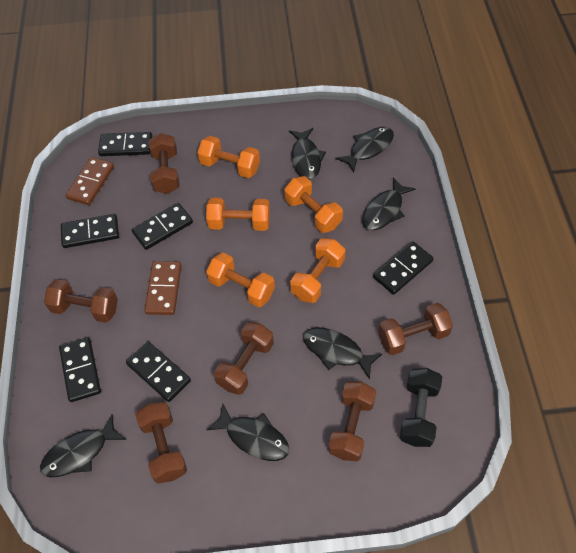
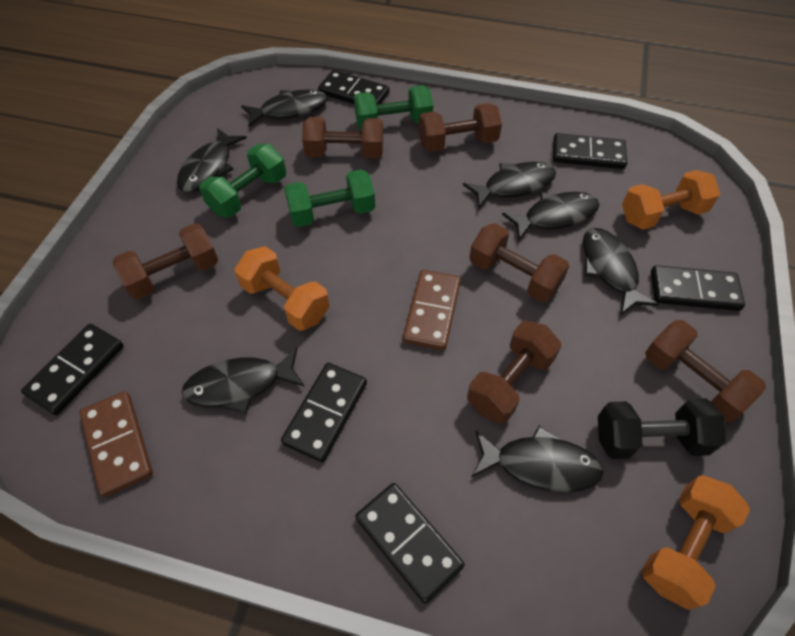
black fish: 6 -> 7
green dumbbell: 0 -> 3
orange dumbbell: 5 -> 3

